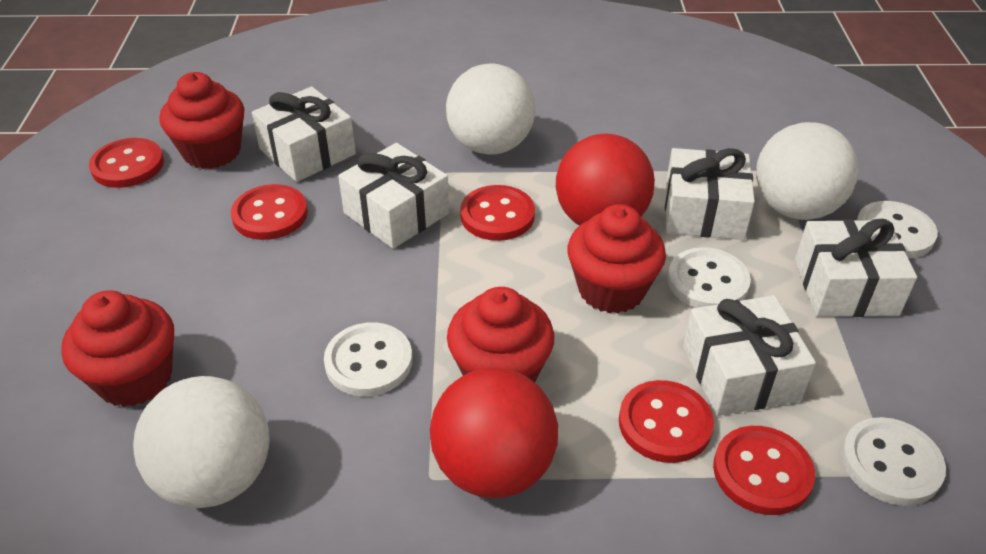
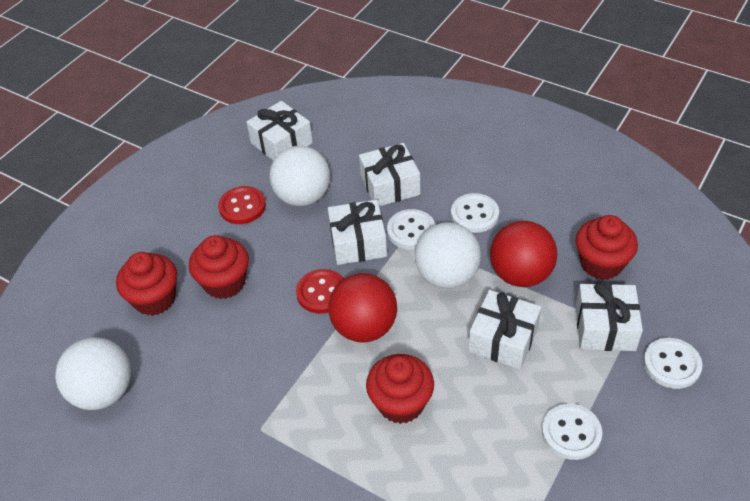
red button: 5 -> 2

